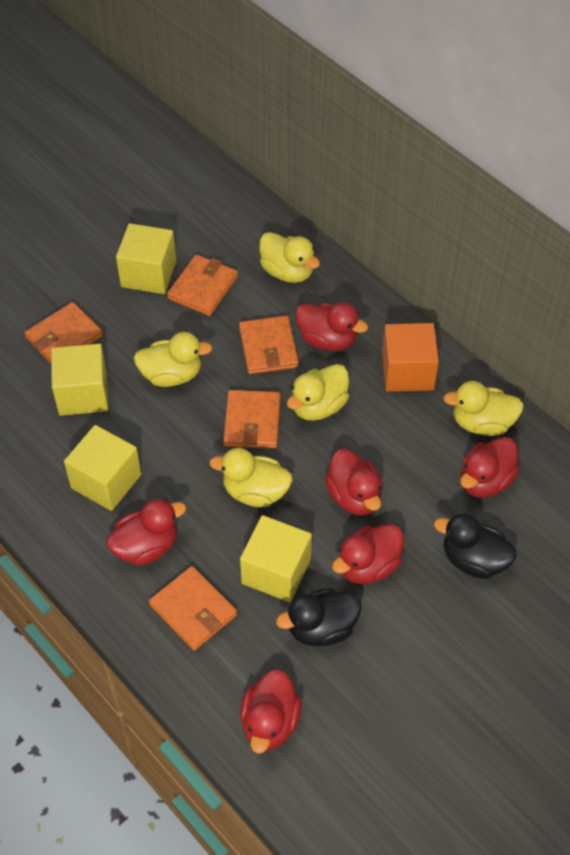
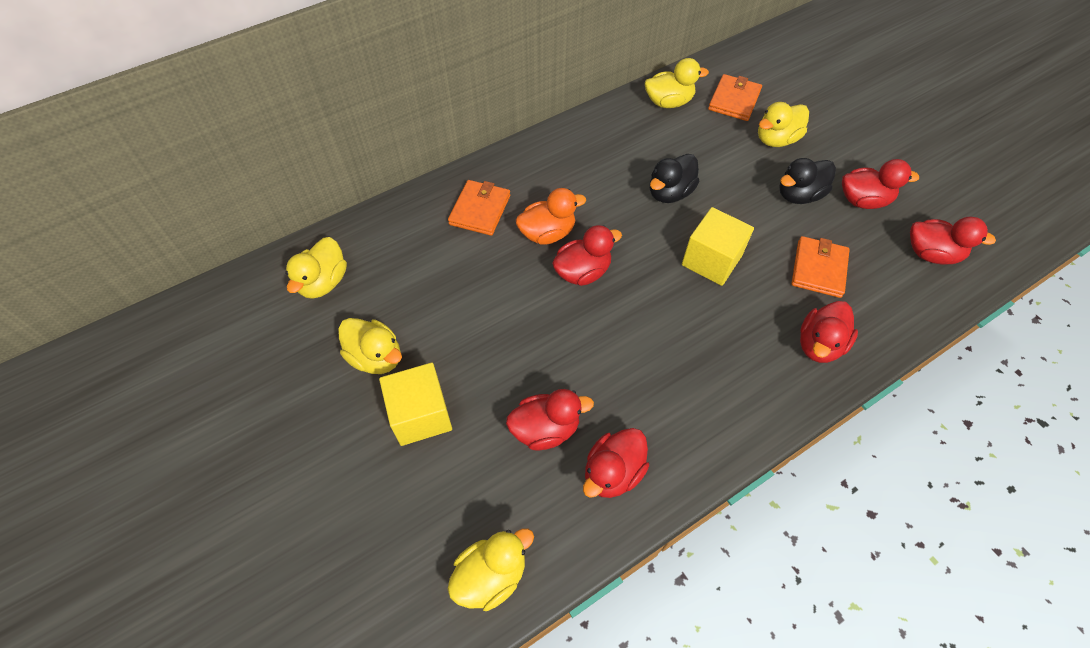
orange cube: 1 -> 0
orange duck: 0 -> 1
orange wallet: 5 -> 3
yellow cube: 4 -> 2

